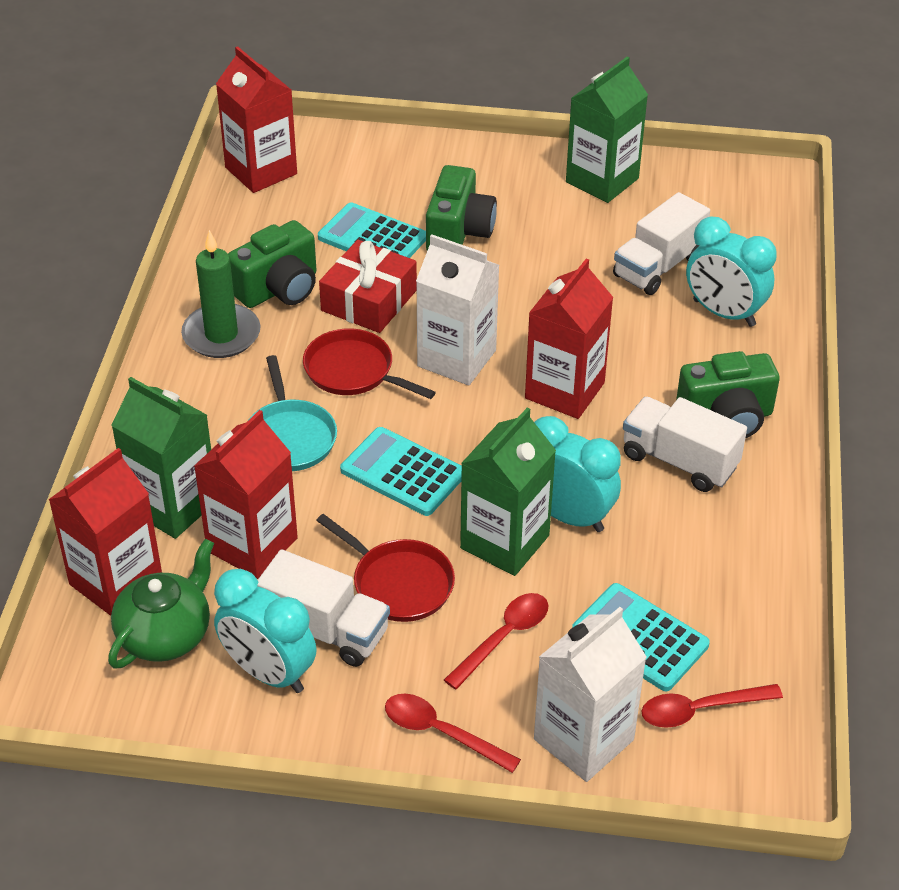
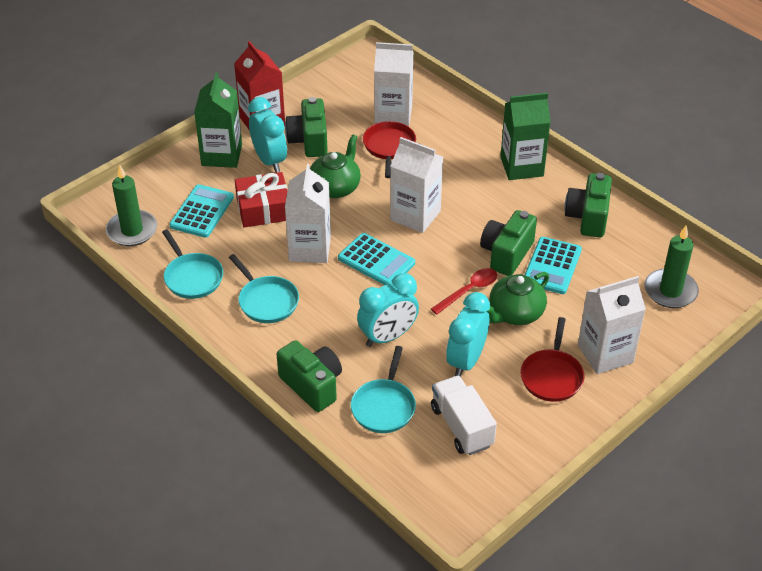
green camera: 3 -> 4
green candle: 1 -> 2
green carton: 3 -> 2
green teapot: 1 -> 2
red carton: 4 -> 1
red spoon: 3 -> 1
turquoise pan: 1 -> 3
white carton: 2 -> 4
white truck: 3 -> 1

